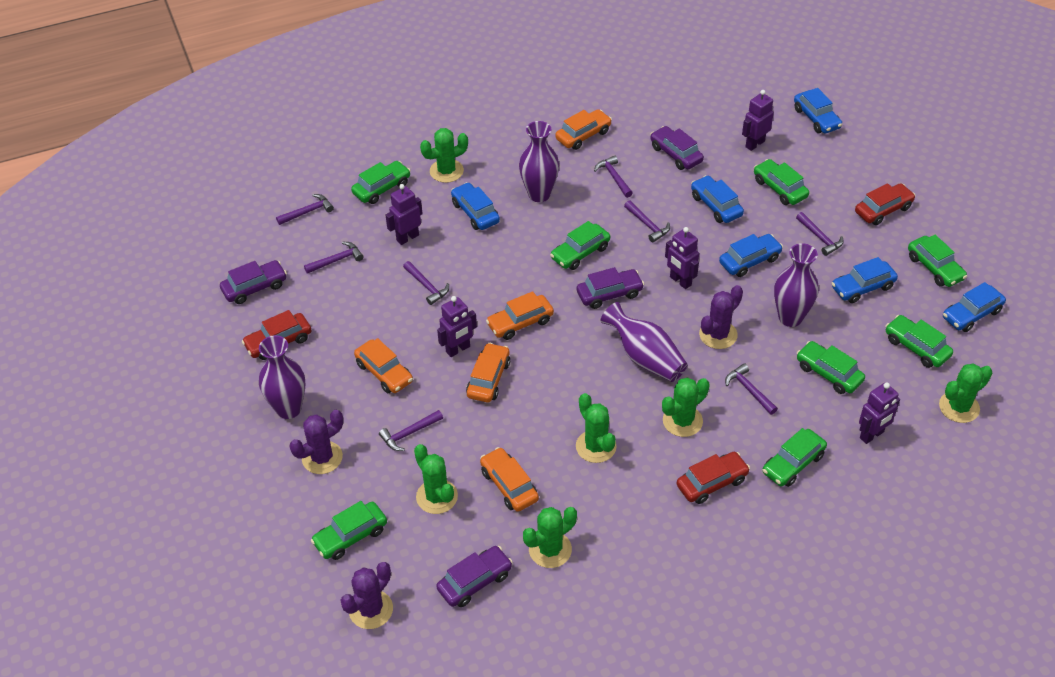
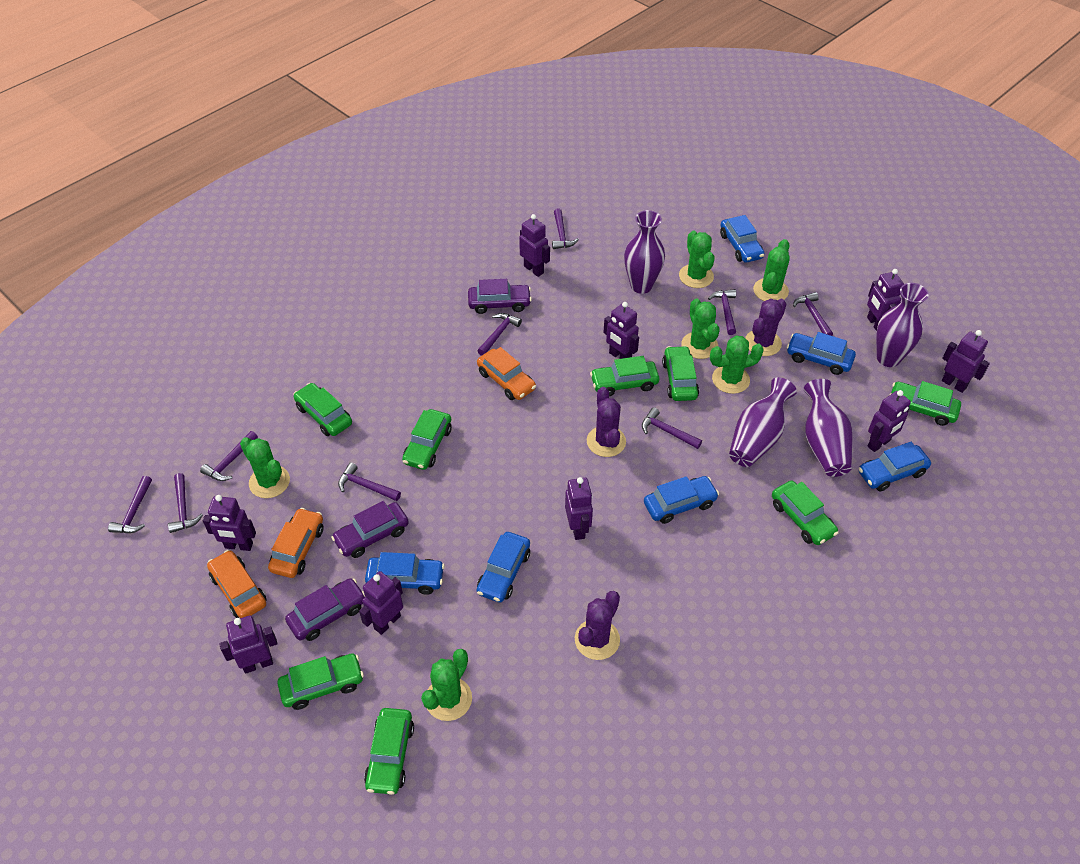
orange car: 5 -> 3
purple car: 4 -> 3
purple hammer: 8 -> 9
purple robot: 5 -> 9
red car: 3 -> 0

